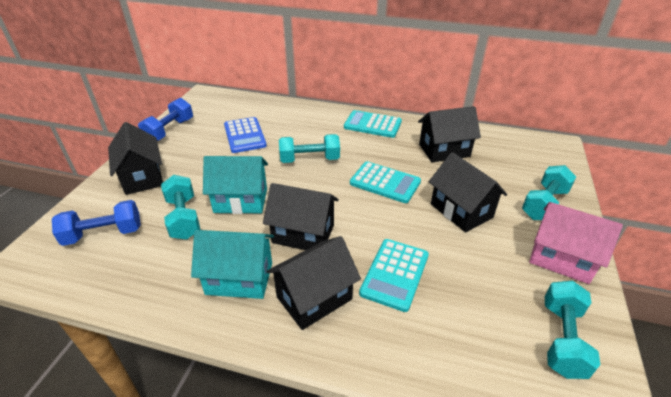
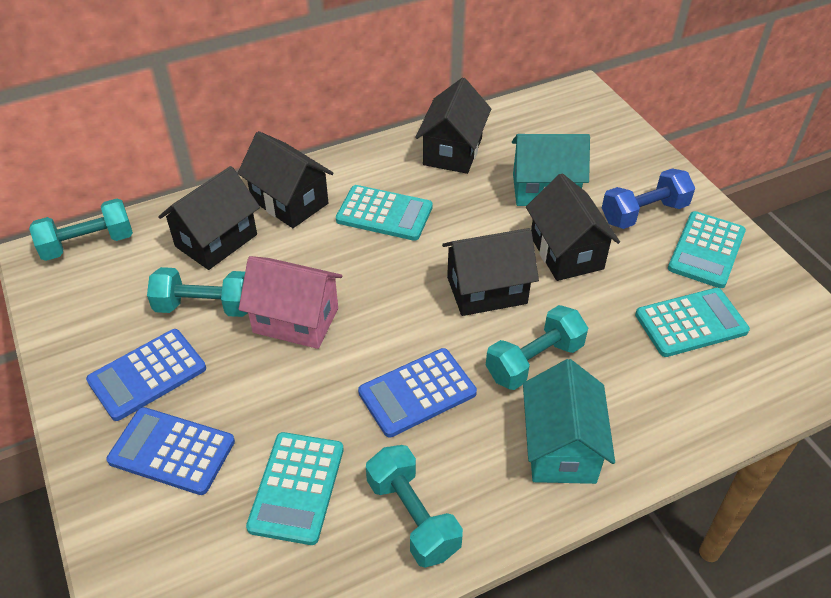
blue calculator: 1 -> 3
blue dumbbell: 2 -> 1
turquoise calculator: 3 -> 4

